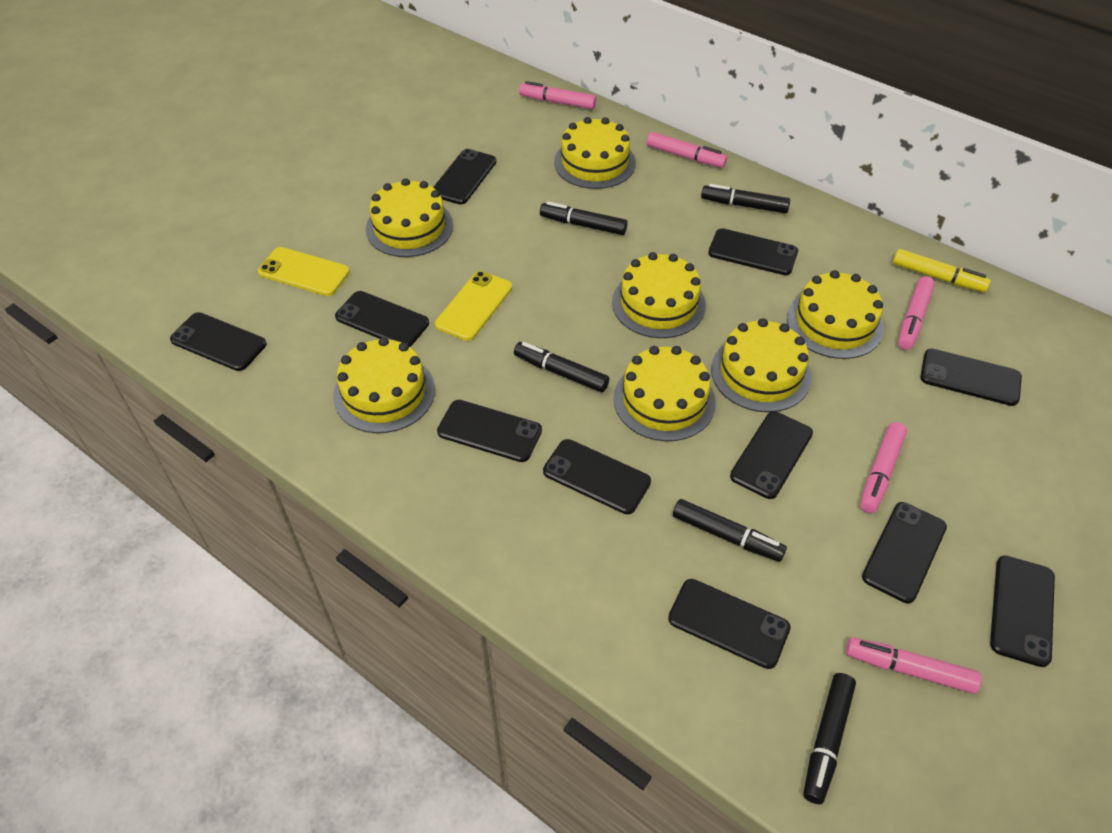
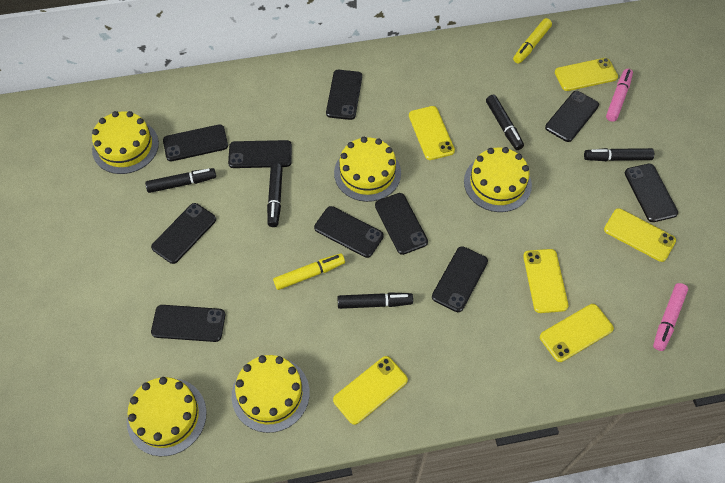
black phone: 11 -> 10
pink marker: 5 -> 2
yellow cake: 7 -> 5
yellow marker: 1 -> 2
yellow phone: 2 -> 6

